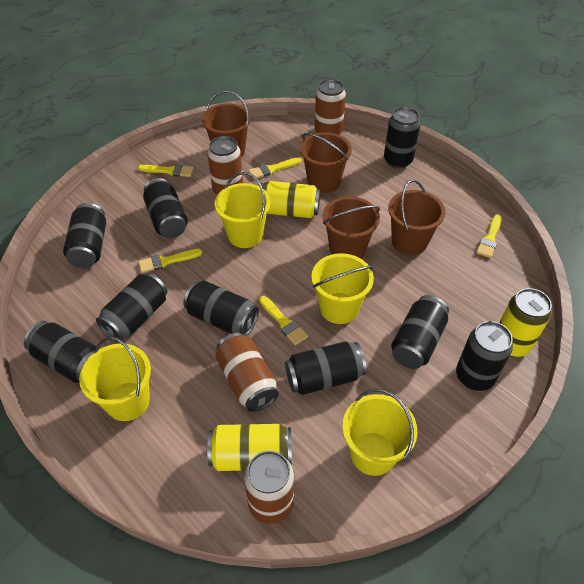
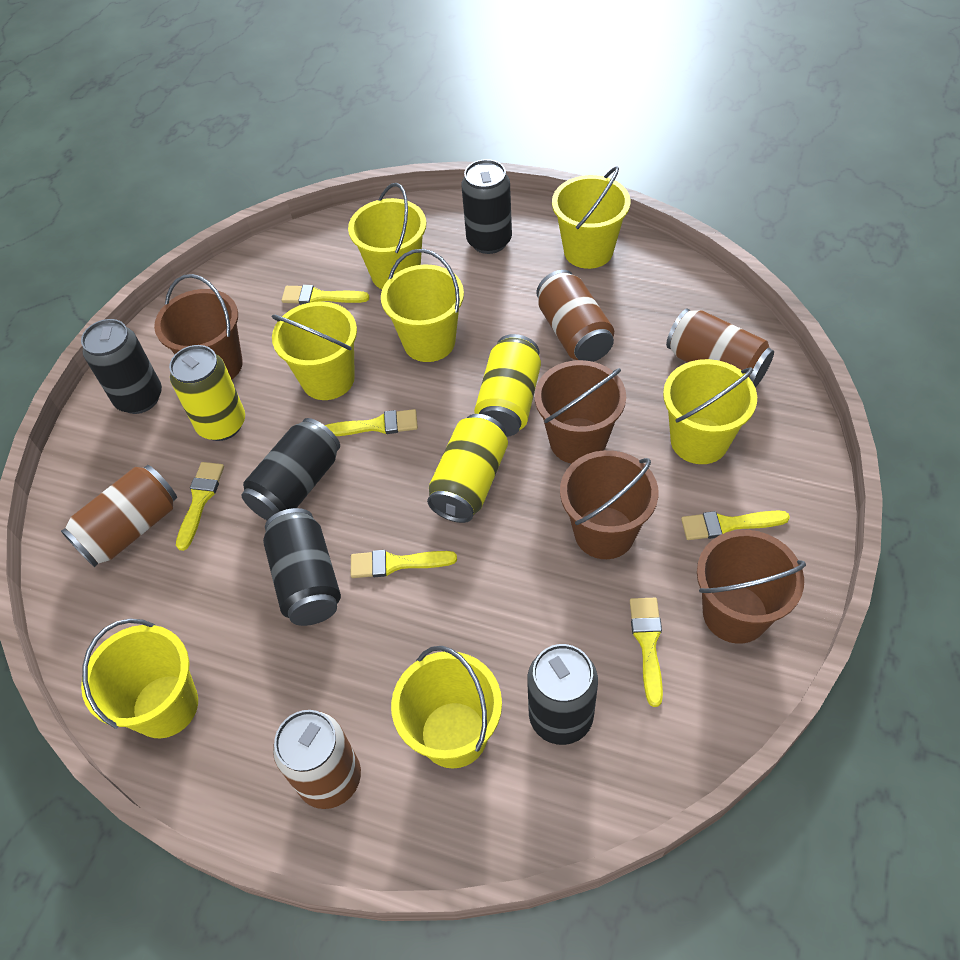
black can: 9 -> 5
yellow brush: 5 -> 6
yellow bucket: 4 -> 7

